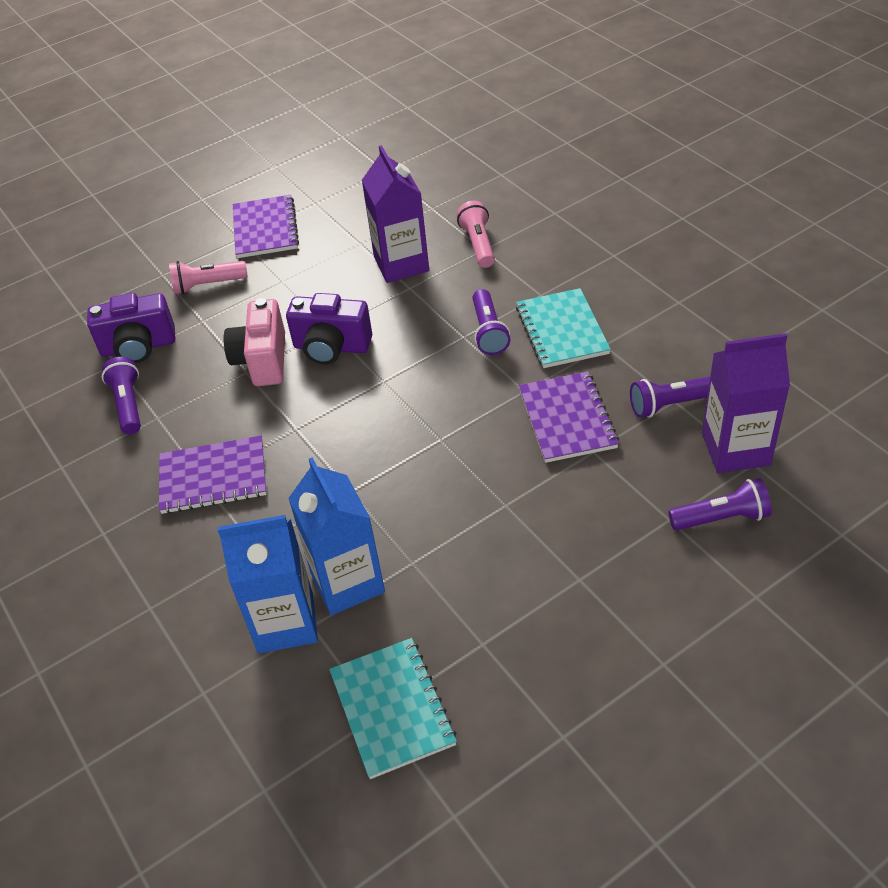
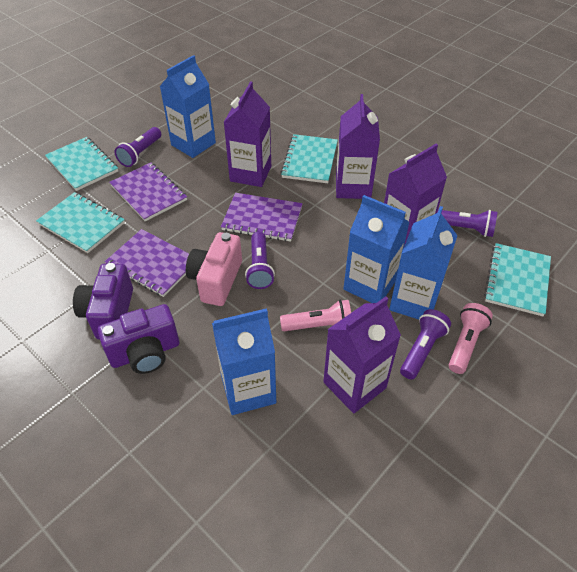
blue carton: 2 -> 4
purple carton: 2 -> 4
turquoise notebook: 2 -> 4

